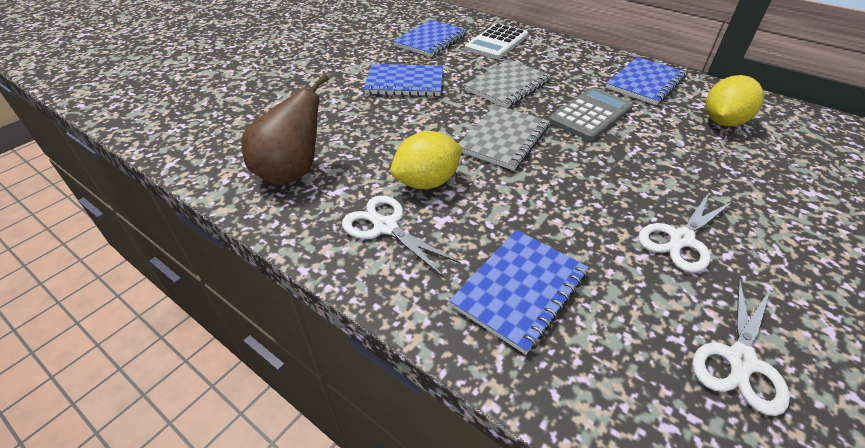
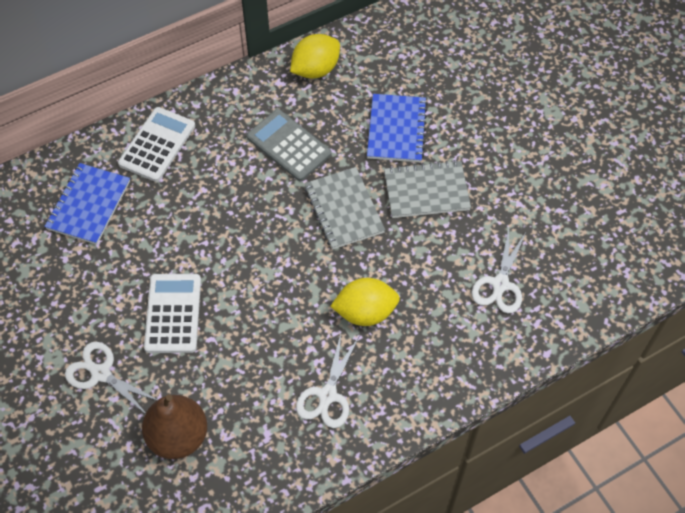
blue notebook: 4 -> 2
white calculator: 1 -> 2

